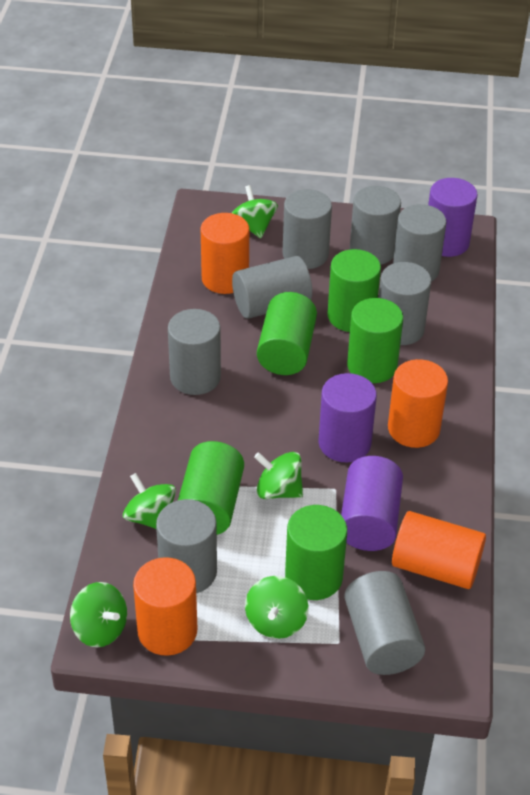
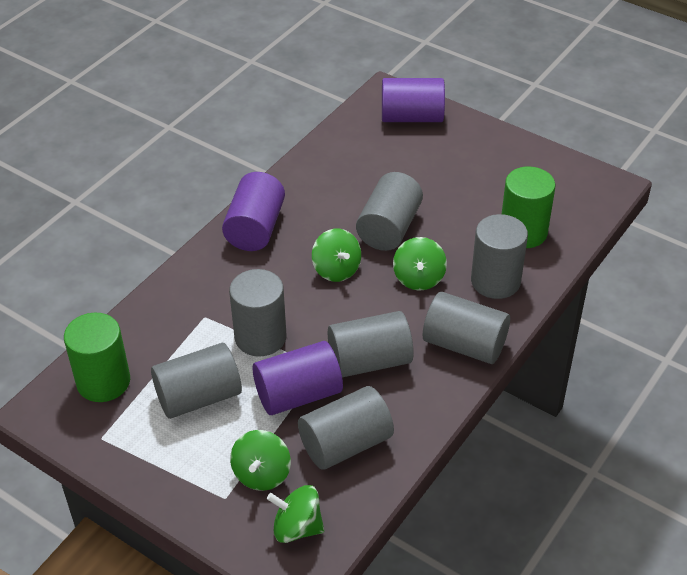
green cylinder: 5 -> 2
green spinning top: 5 -> 4
grey cylinder: 8 -> 7
orange cylinder: 4 -> 0

